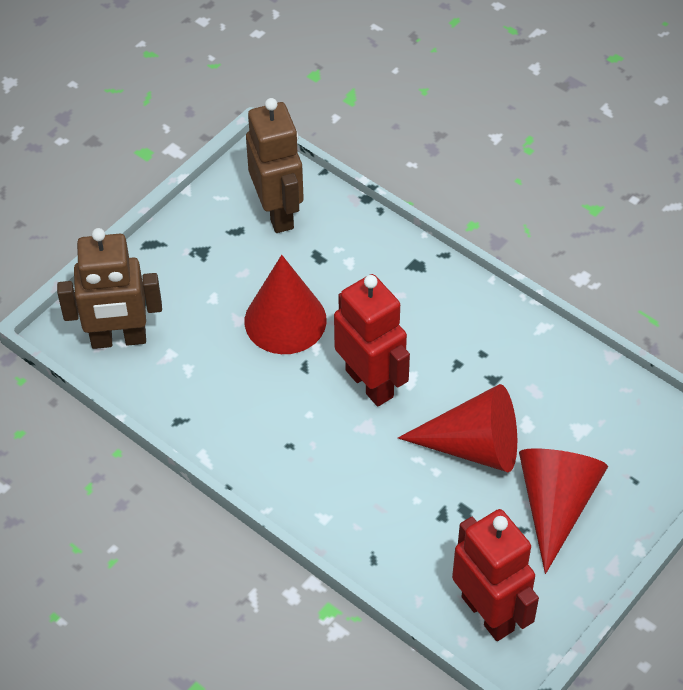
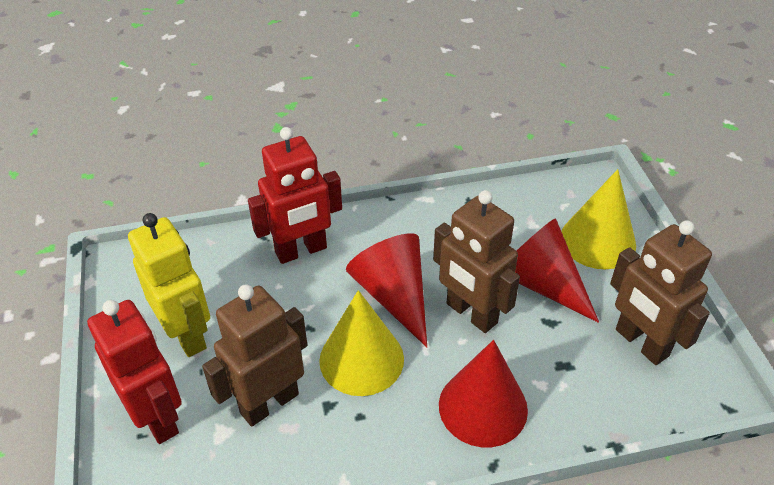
brown robot: 2 -> 3
yellow cone: 0 -> 2
yellow robot: 0 -> 1

